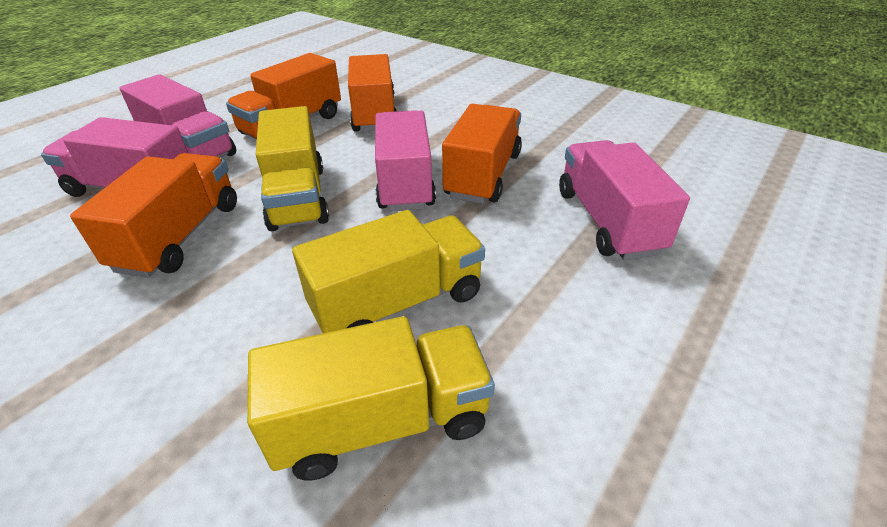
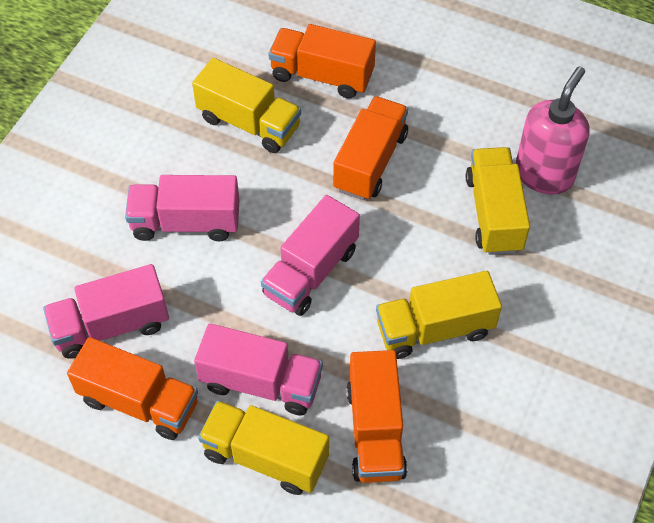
pink soap dispenser: 0 -> 1
yellow truck: 3 -> 4

